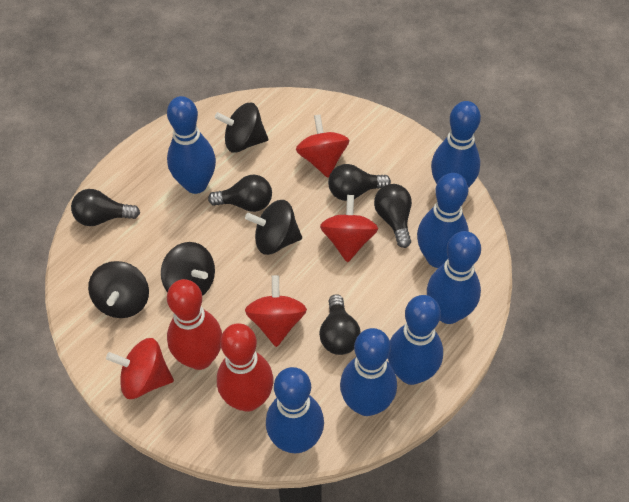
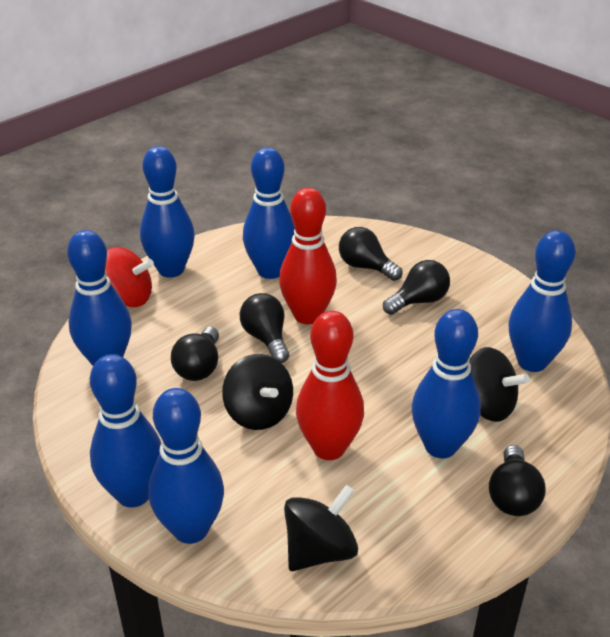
black spinning top: 4 -> 3
red spinning top: 4 -> 1

